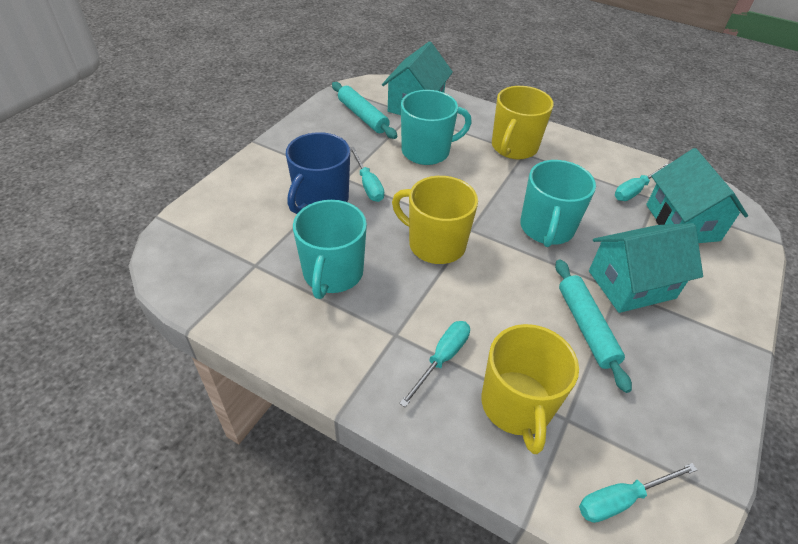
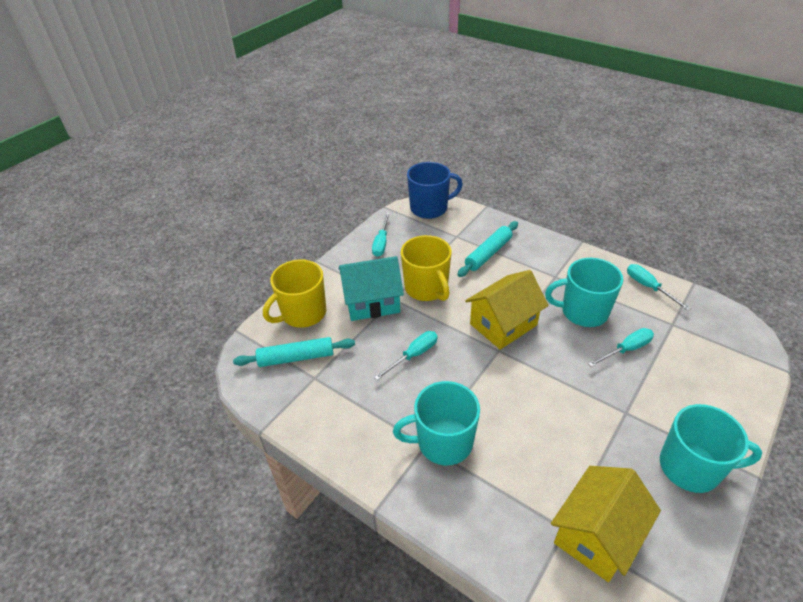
turquoise house: 3 -> 1
yellow house: 0 -> 2
yellow mug: 3 -> 2

